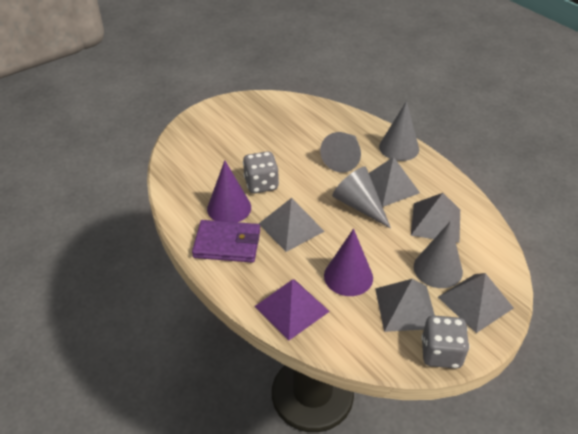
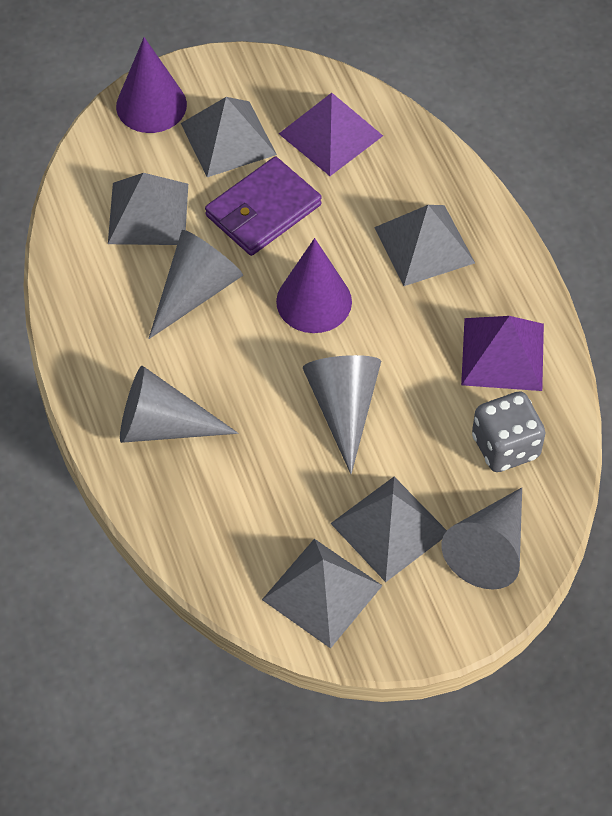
grey dice: 2 -> 1
purple pyramid: 1 -> 2

